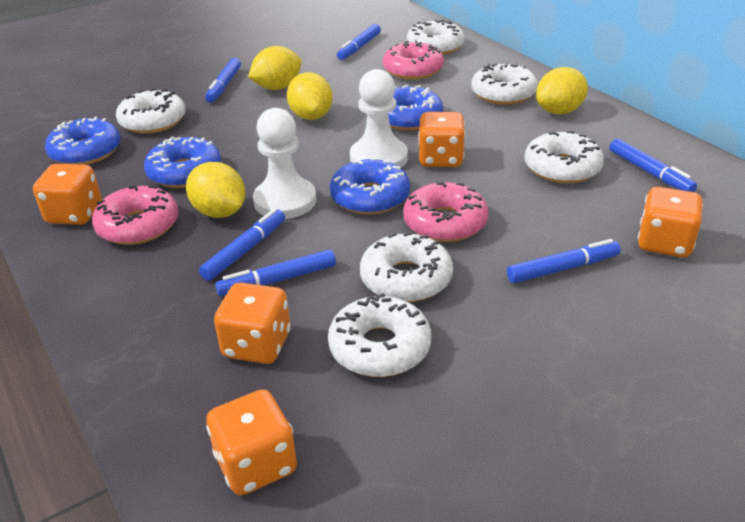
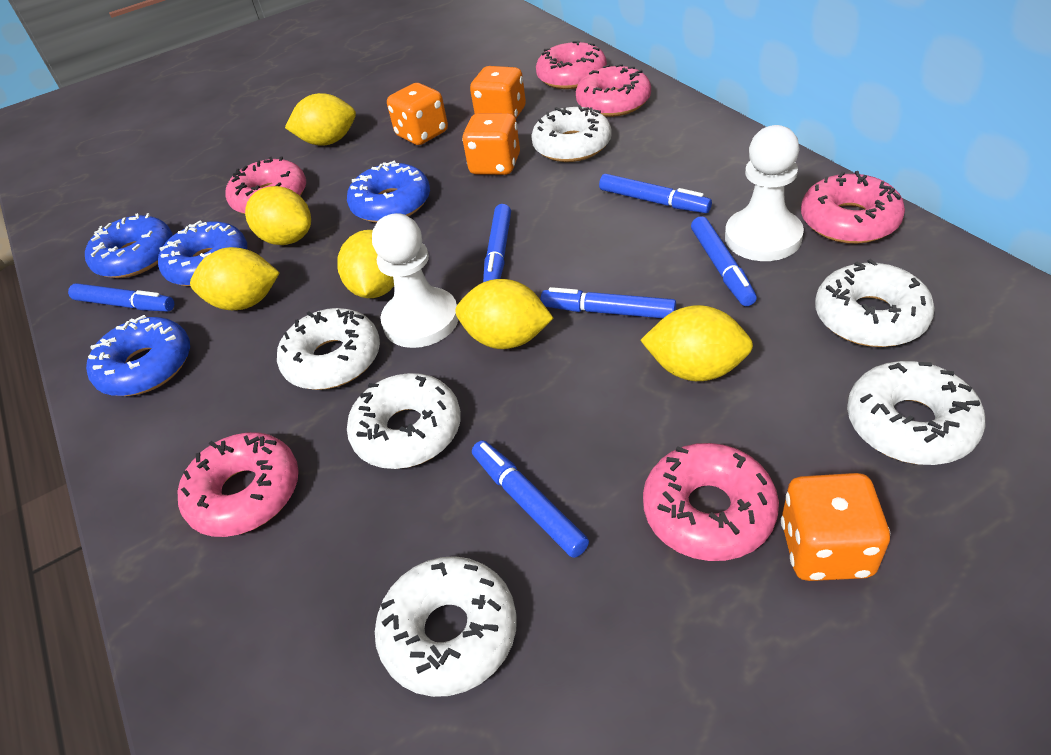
orange dice: 5 -> 4
pink donut: 3 -> 6
yellow lemon: 4 -> 6

